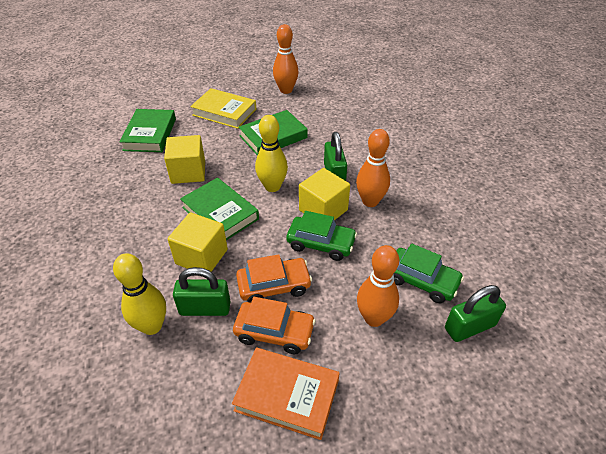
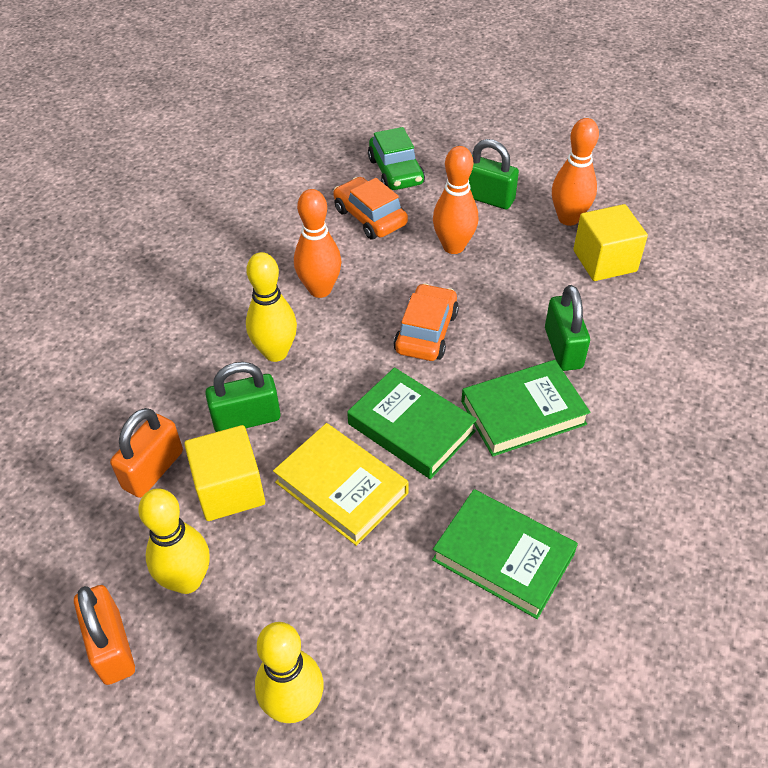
green car: 2 -> 1
orange book: 1 -> 0
orange padlock: 0 -> 2
yellow bowling pin: 2 -> 3
yellow cube: 3 -> 2

